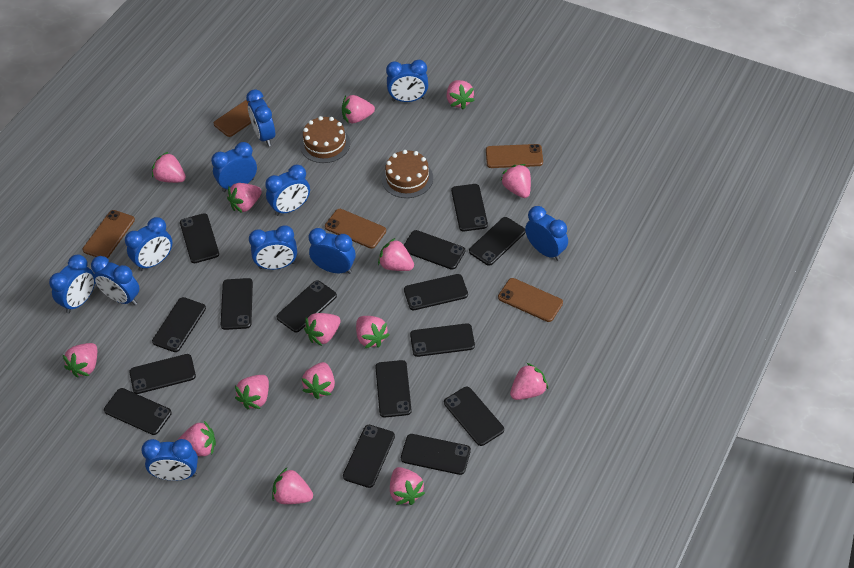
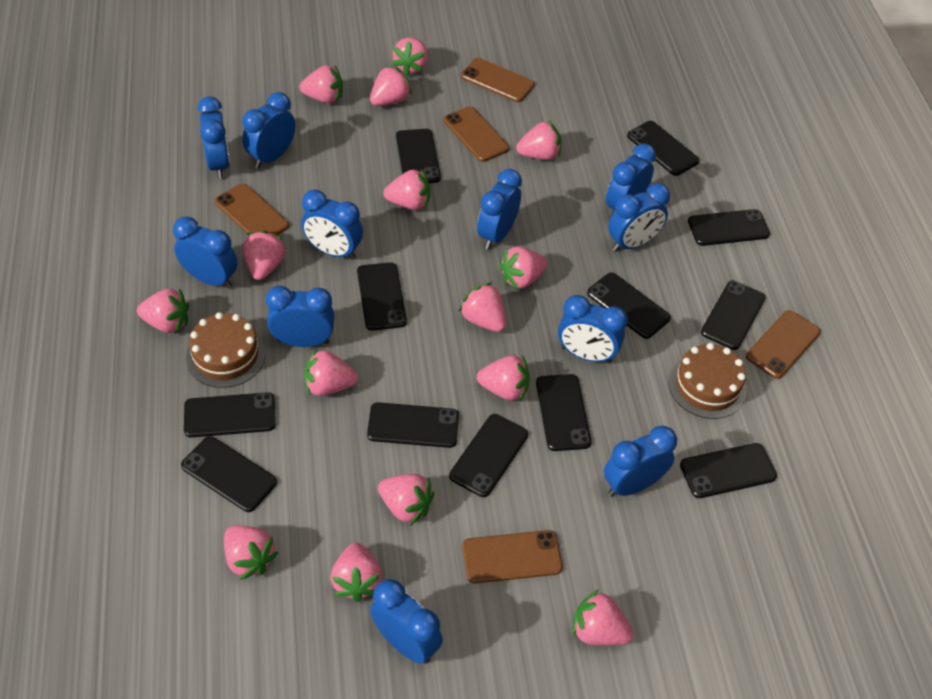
black phone: 15 -> 12

